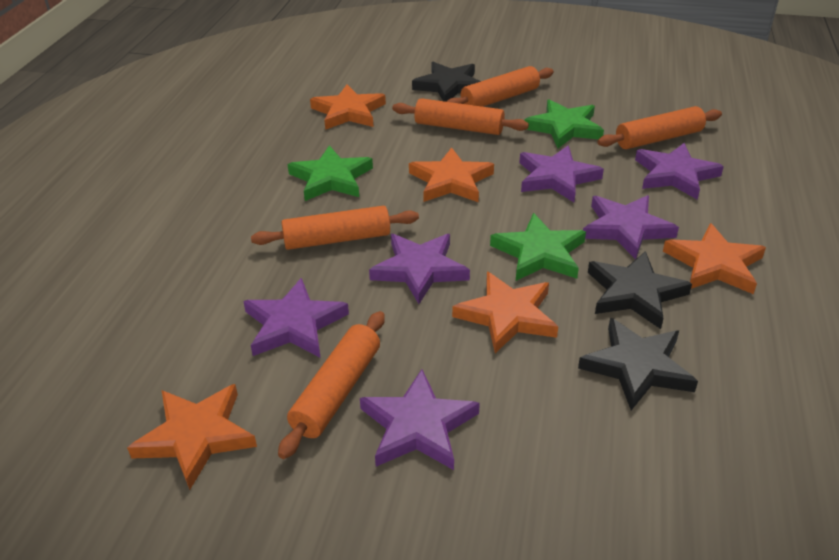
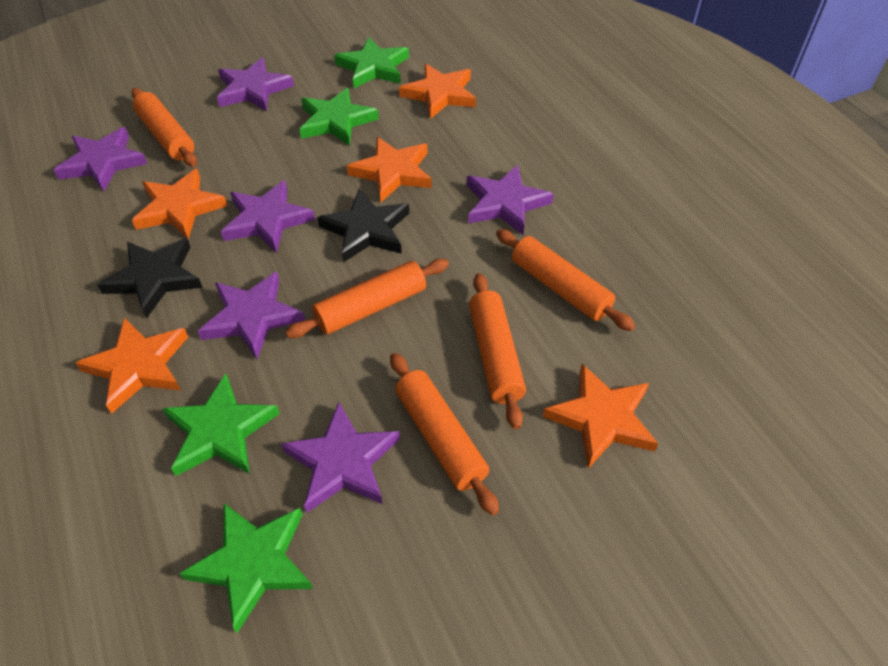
black star: 3 -> 2
green star: 3 -> 4

